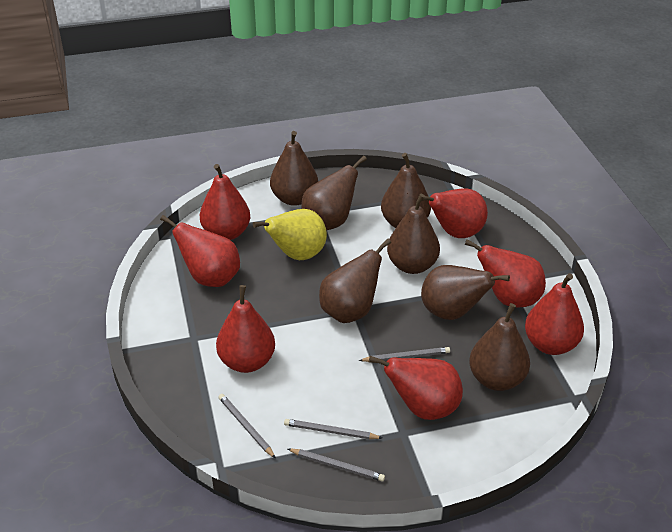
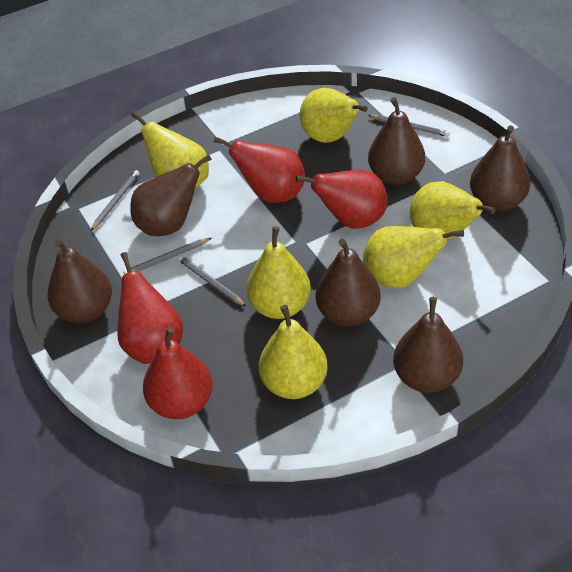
brown pear: 7 -> 6
red pear: 7 -> 4
yellow pear: 1 -> 6

